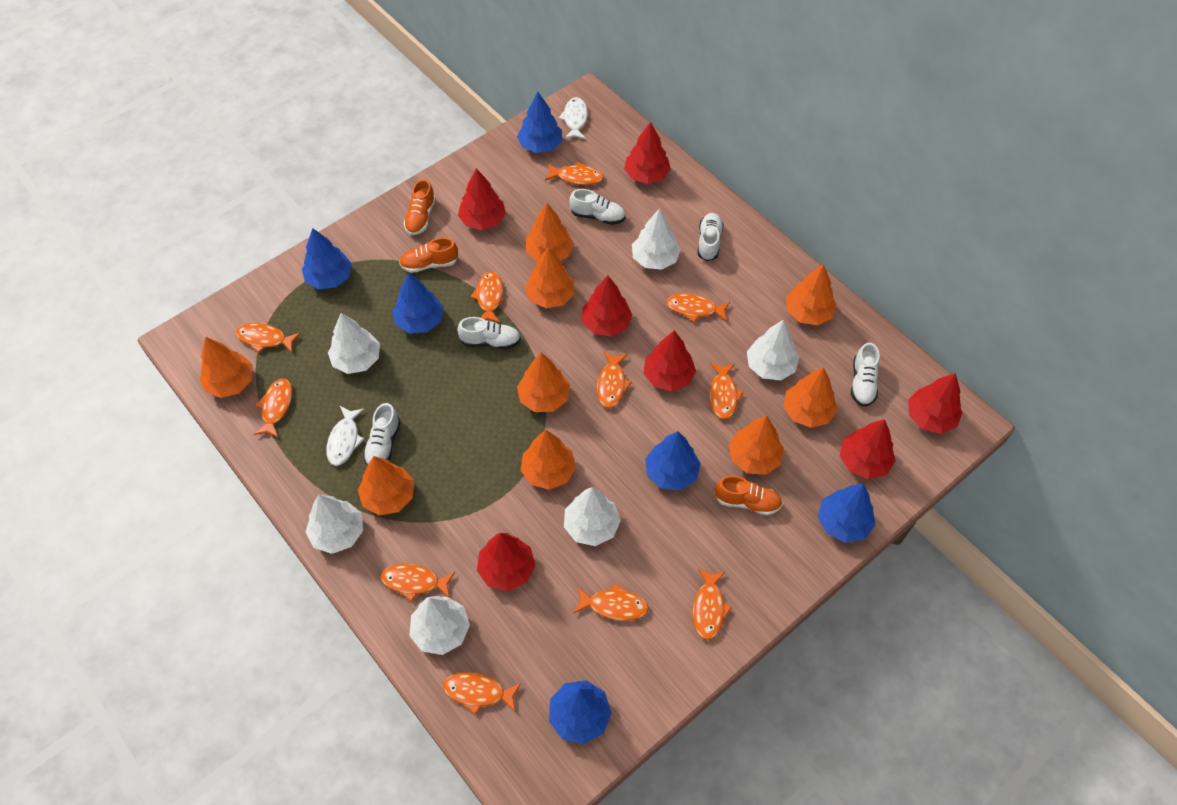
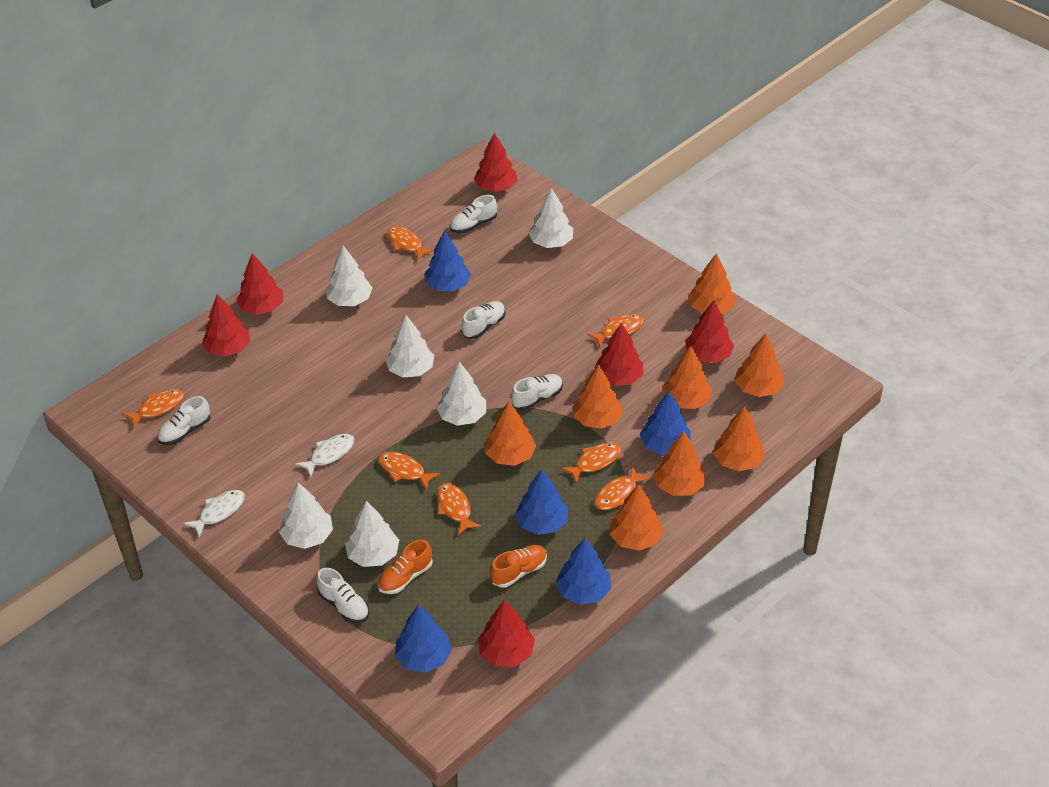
blue tree: 6 -> 5
orange fish: 11 -> 7
orange shoe: 3 -> 2
orange tree: 9 -> 8
red tree: 7 -> 6

